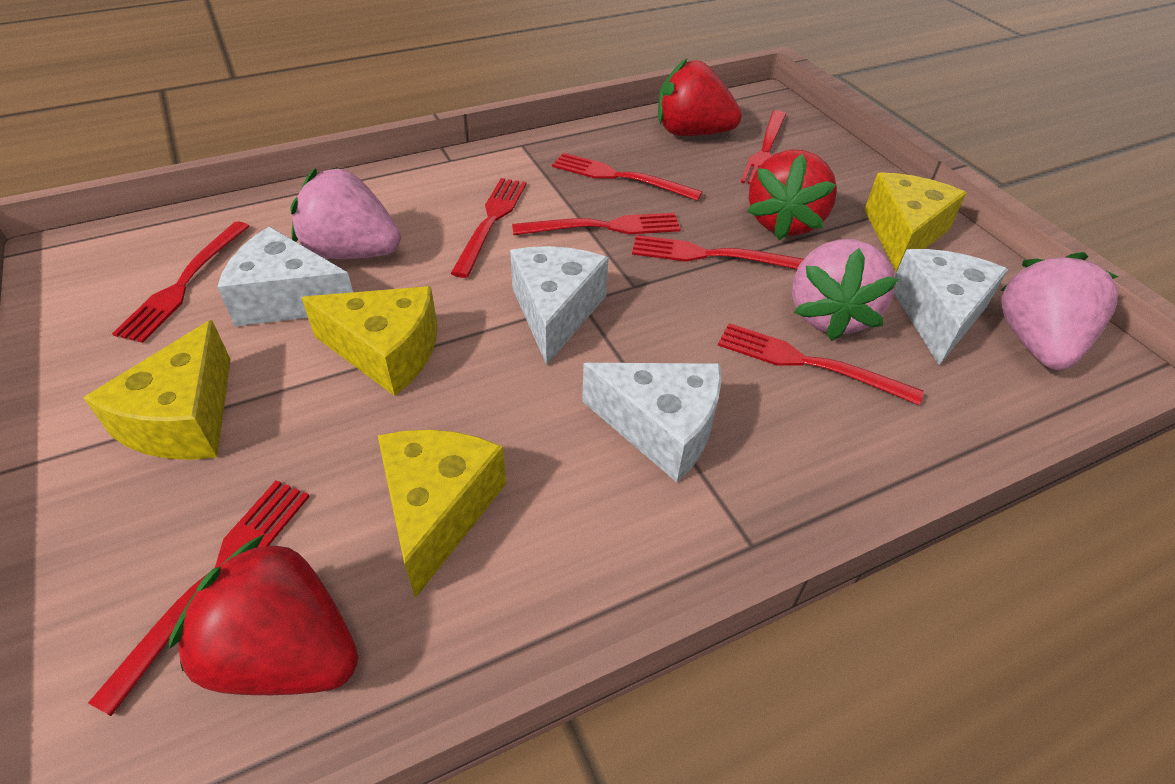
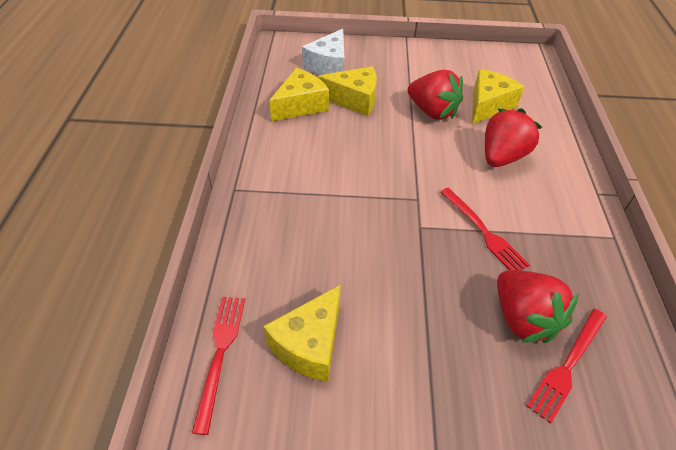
pink strawberry: 3 -> 0
red fork: 8 -> 3
white cheese: 4 -> 1

